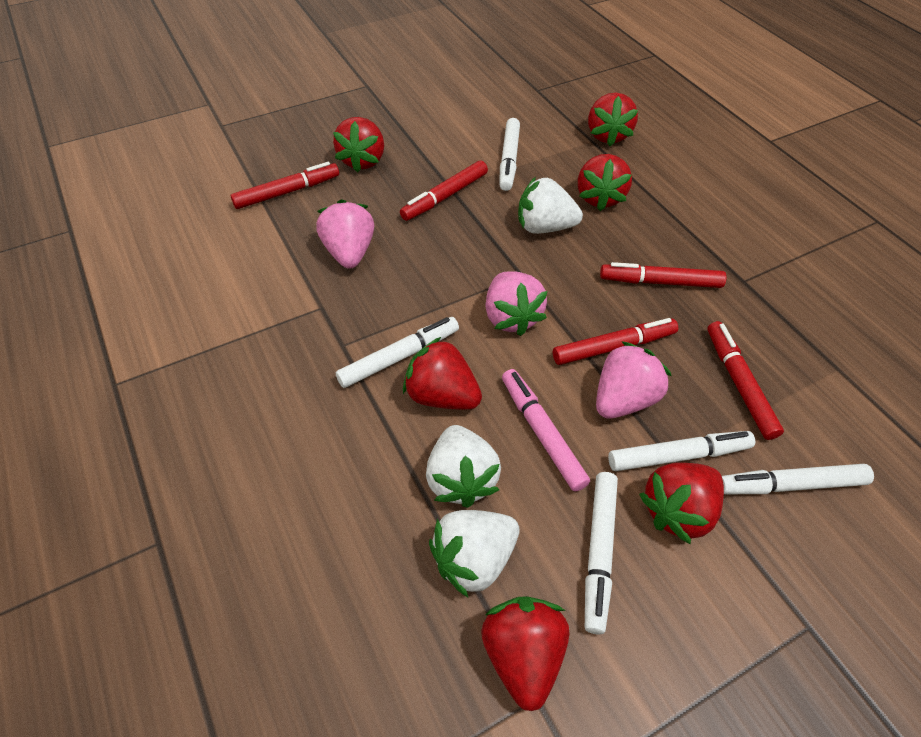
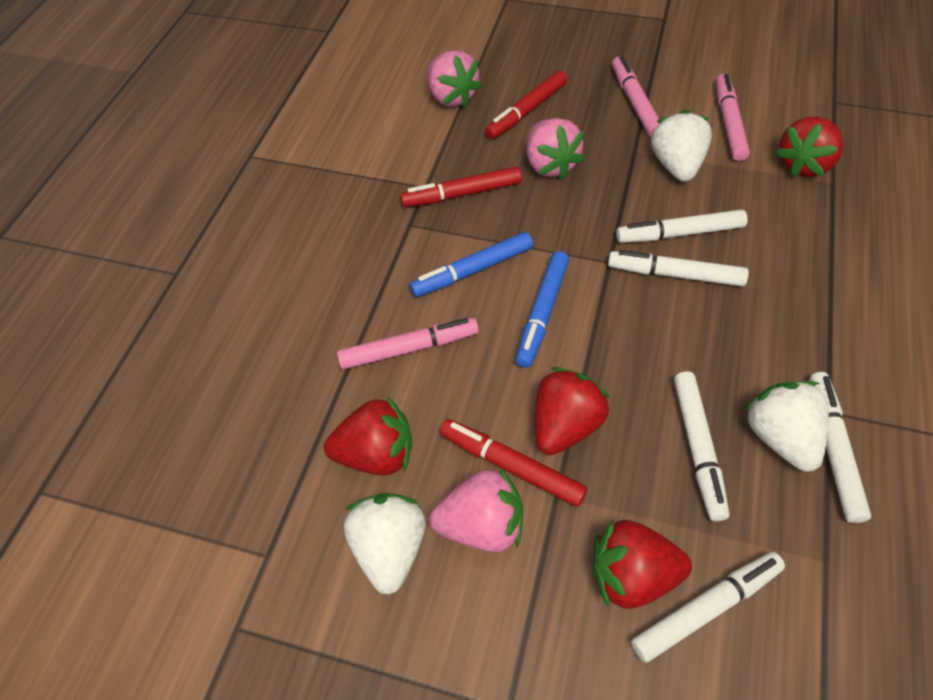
blue marker: 0 -> 2
pink marker: 1 -> 3
red marker: 5 -> 3
red strawberry: 6 -> 4

